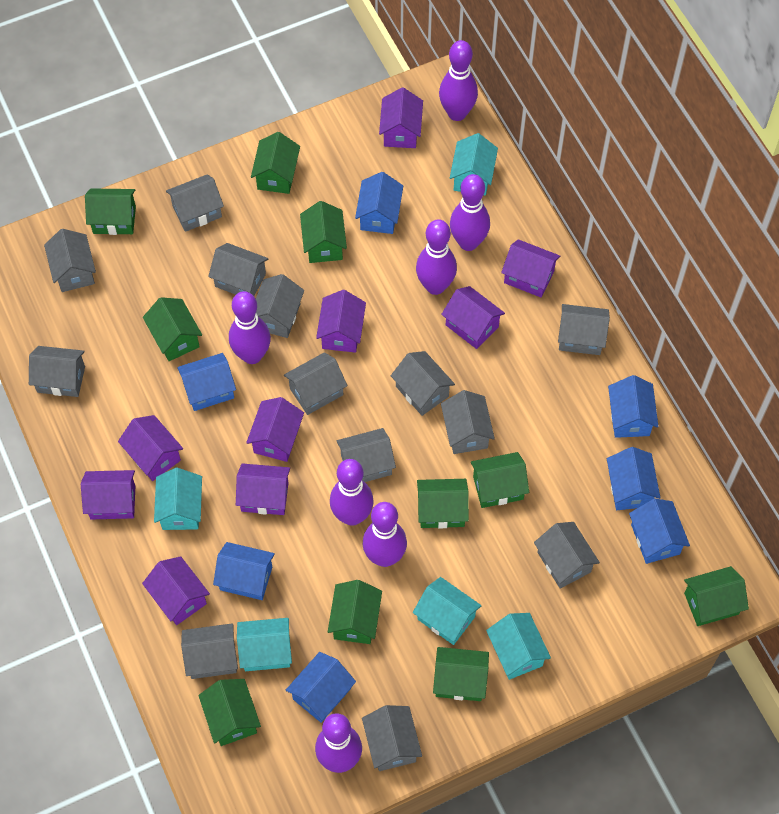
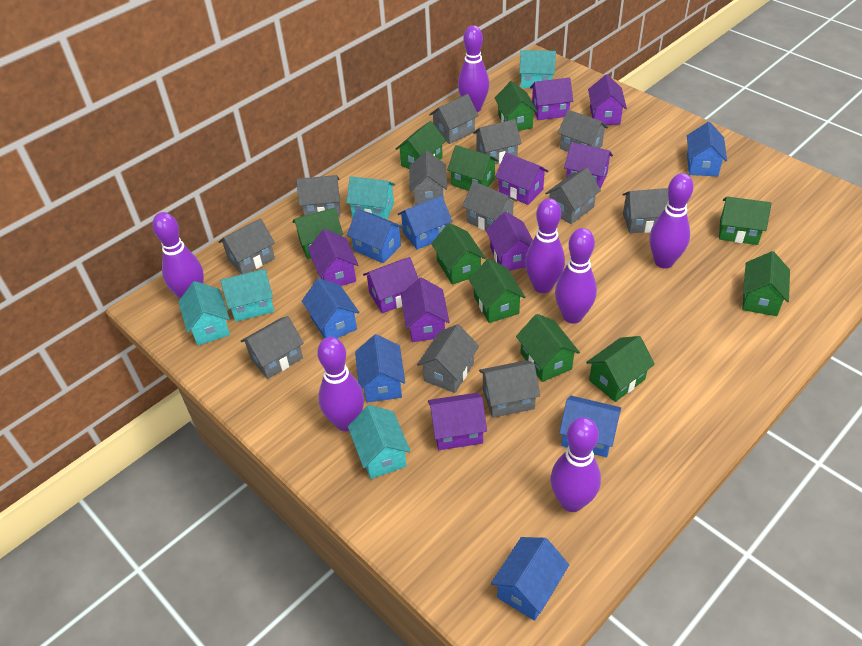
grey house: 13 -> 12

